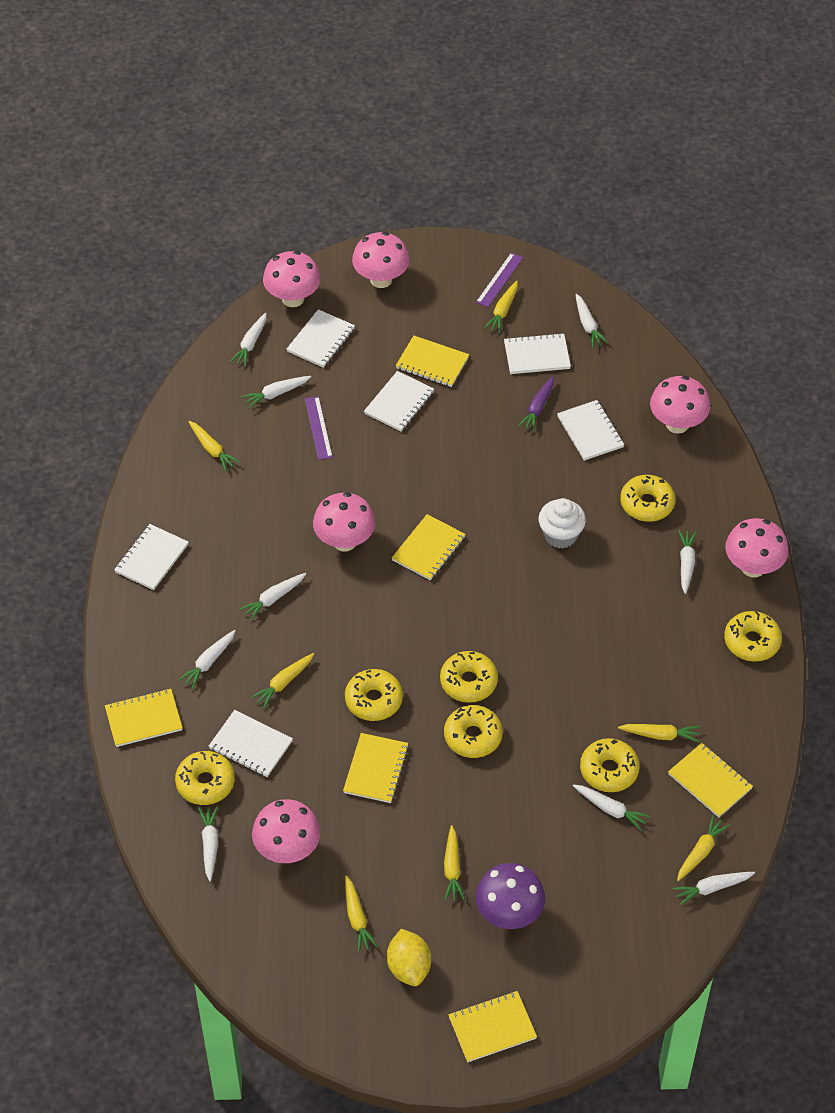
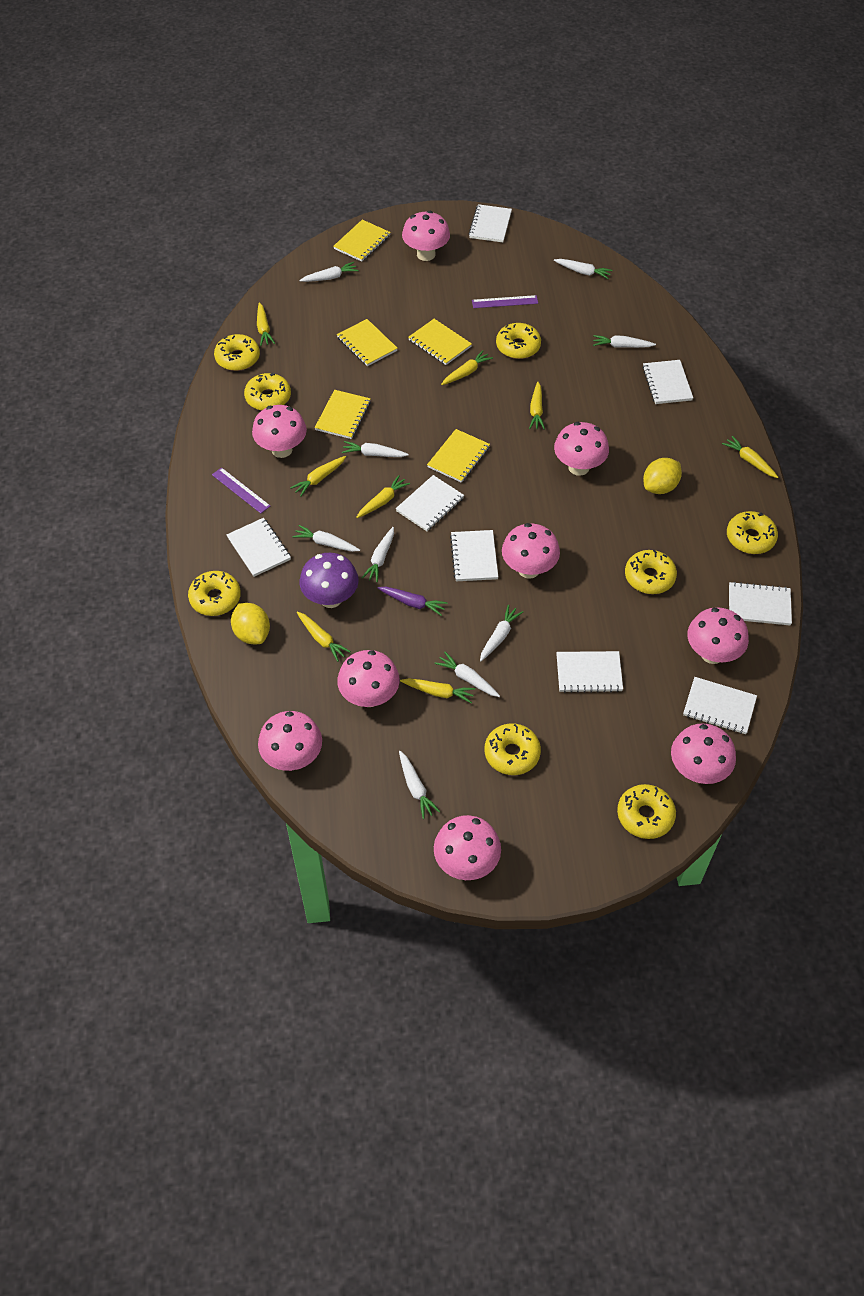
pink mushroom: 6 -> 9
white cupcake: 1 -> 0
white notebook: 6 -> 8
yellow carrot: 7 -> 8
yellow donut: 7 -> 8
yellow lemon: 1 -> 2
yellow notebook: 6 -> 5

